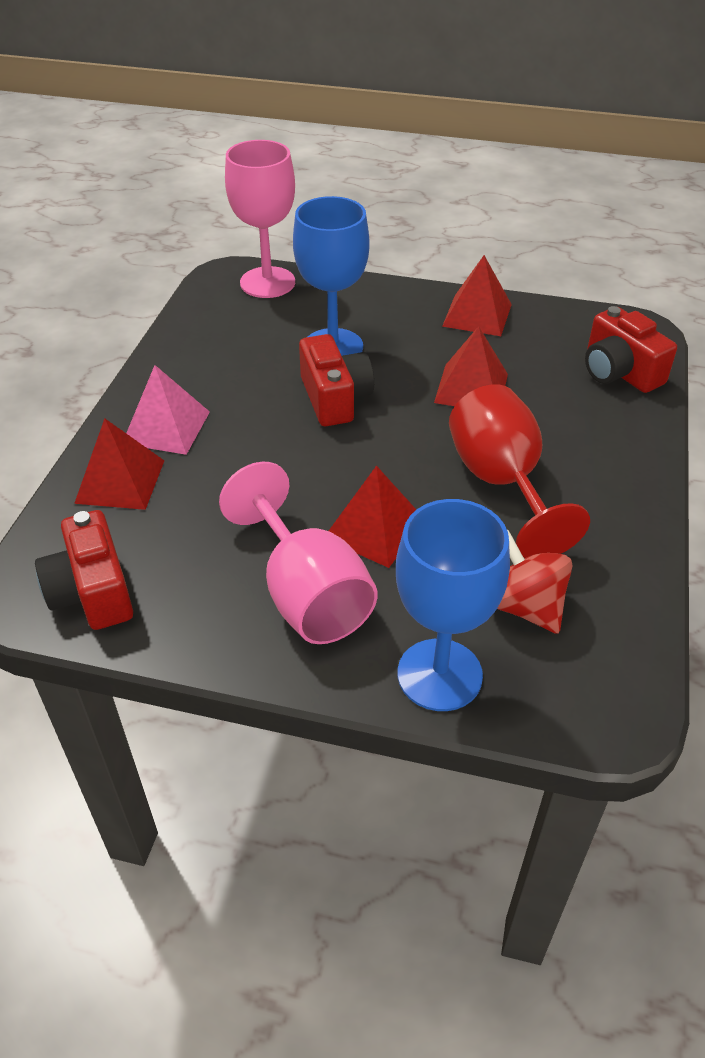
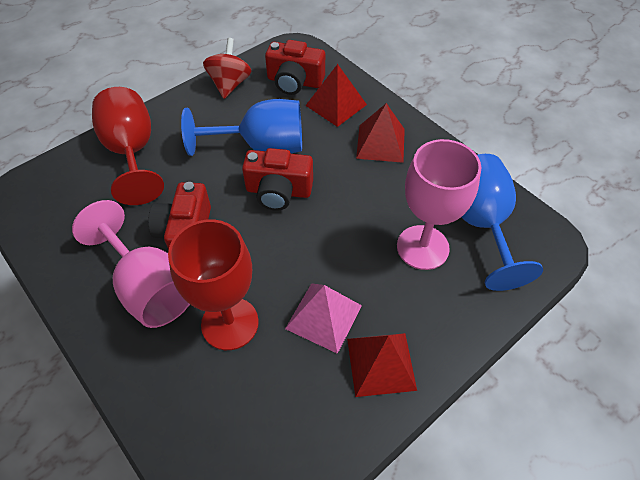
red goblet: 1 -> 2
red pyramid: 4 -> 3

